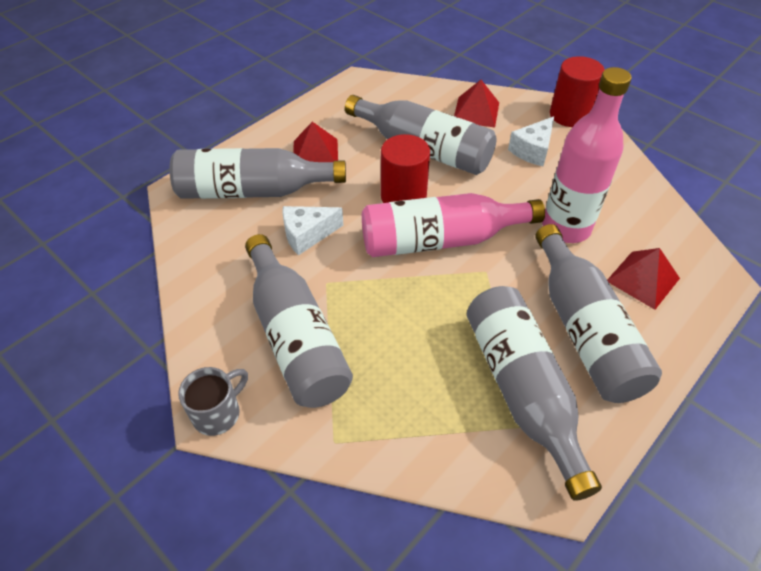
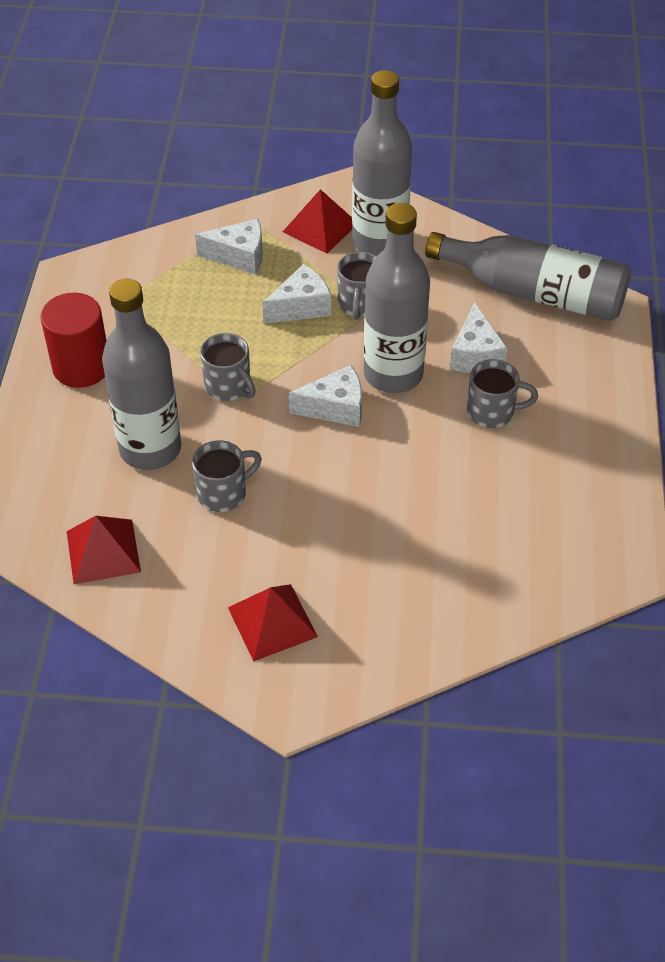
grey bottle: 5 -> 4
grey mug: 1 -> 4
pink bottle: 2 -> 0
red cylinder: 2 -> 1
white cheese: 2 -> 4

